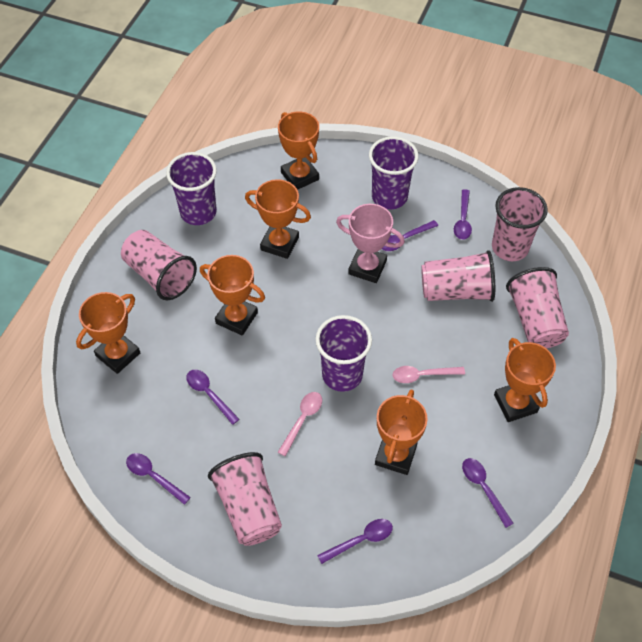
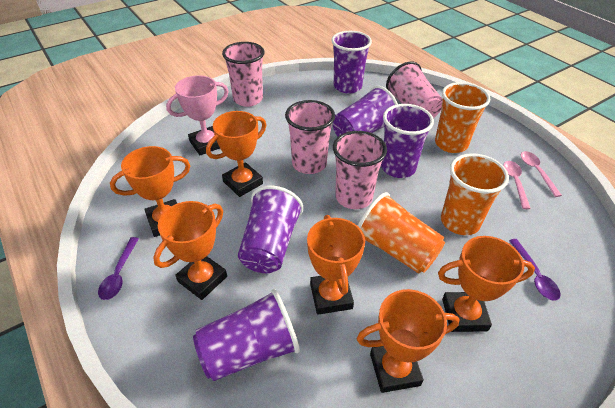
orange cup: 0 -> 3
pink cup: 5 -> 4
purple cup: 3 -> 5
purple spoon: 6 -> 2

